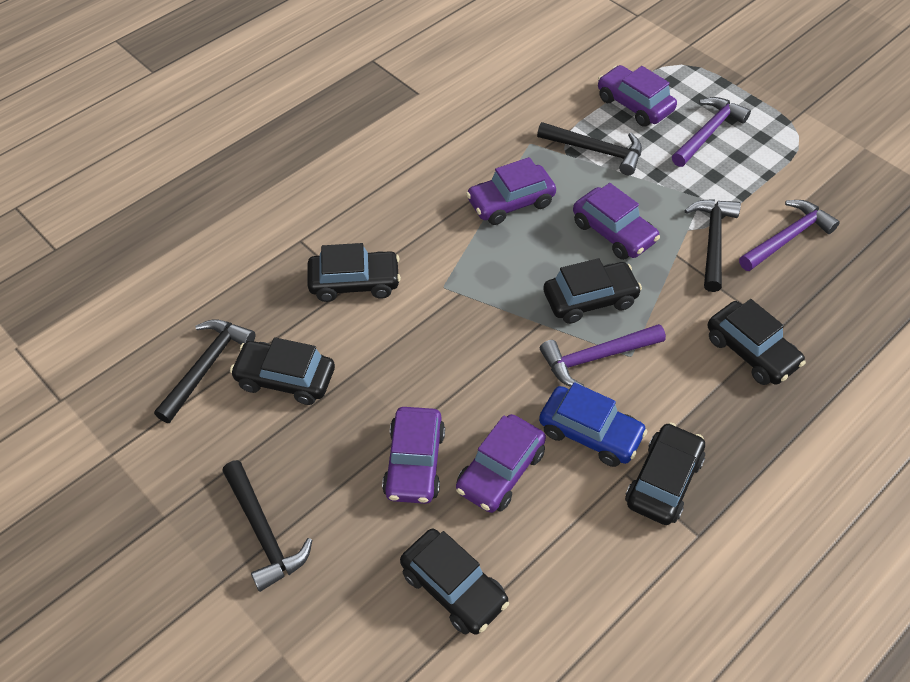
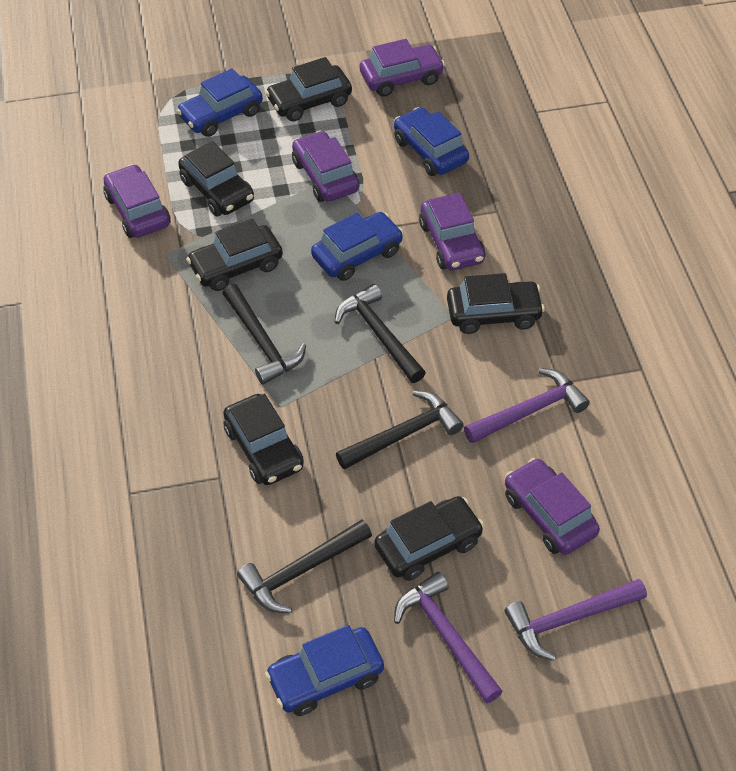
blue car: 1 -> 4

